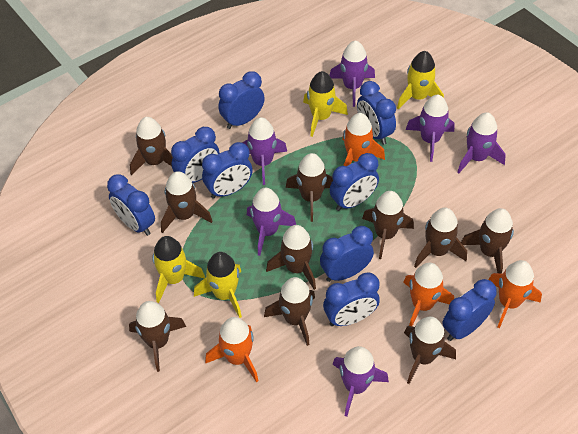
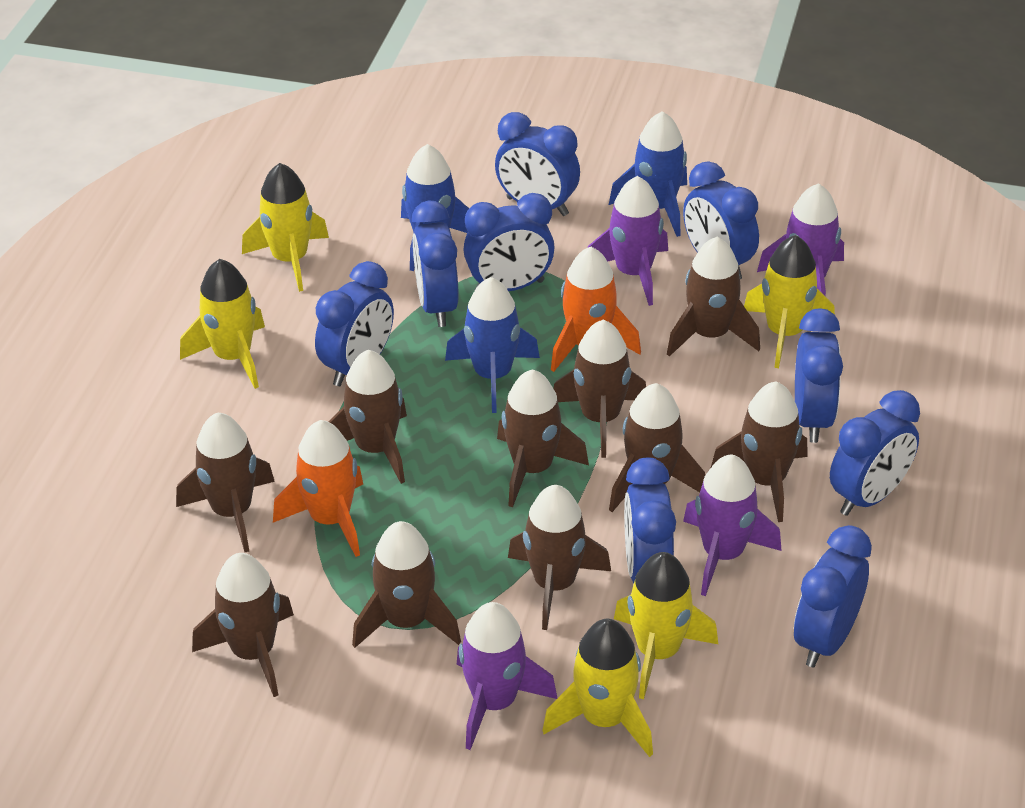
blue rocket: 0 -> 3
orange rocket: 4 -> 2
purple rocket: 6 -> 4
yellow rocket: 4 -> 5

